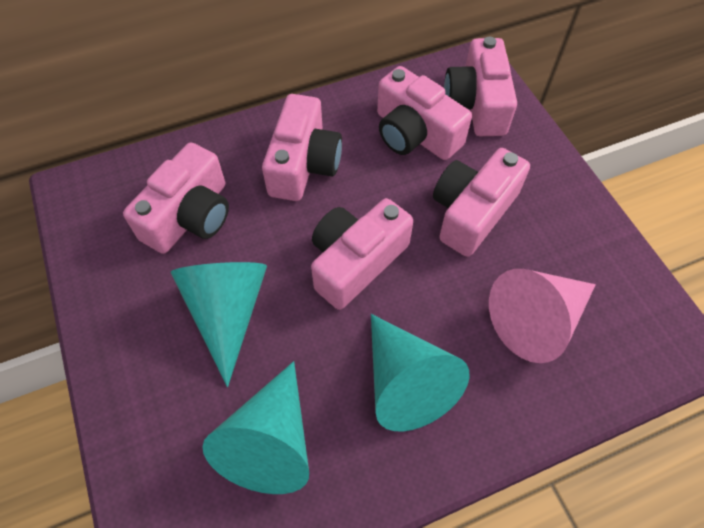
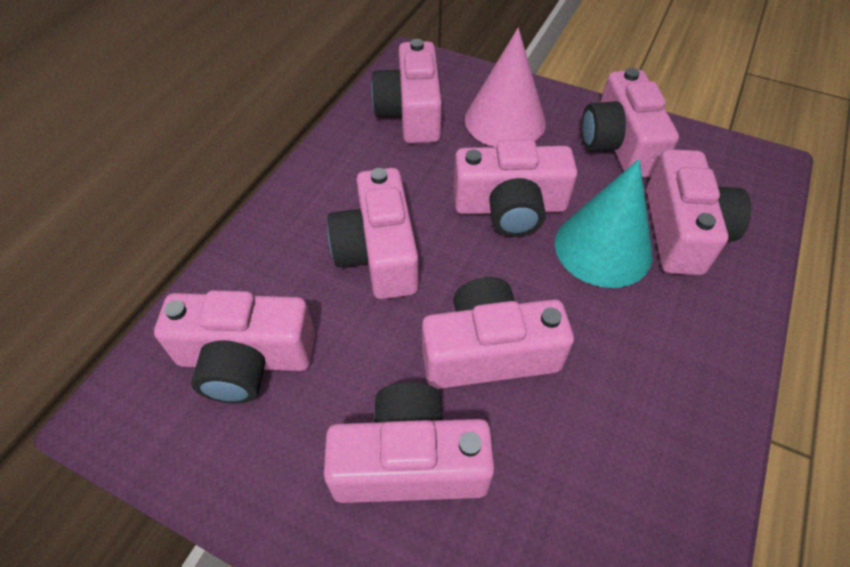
pink camera: 6 -> 8
turquoise cone: 3 -> 1

